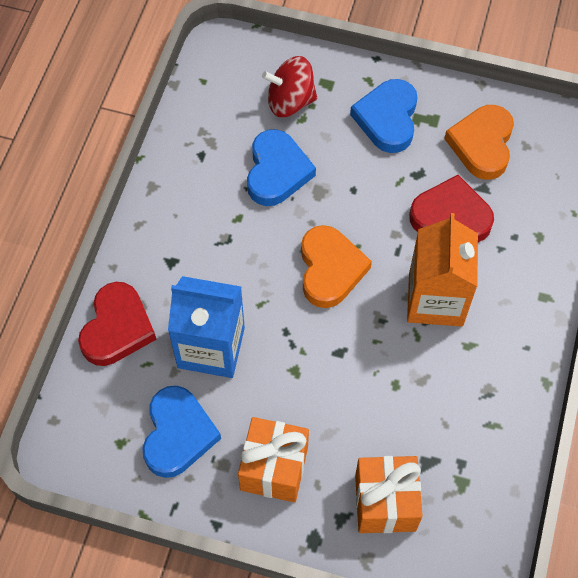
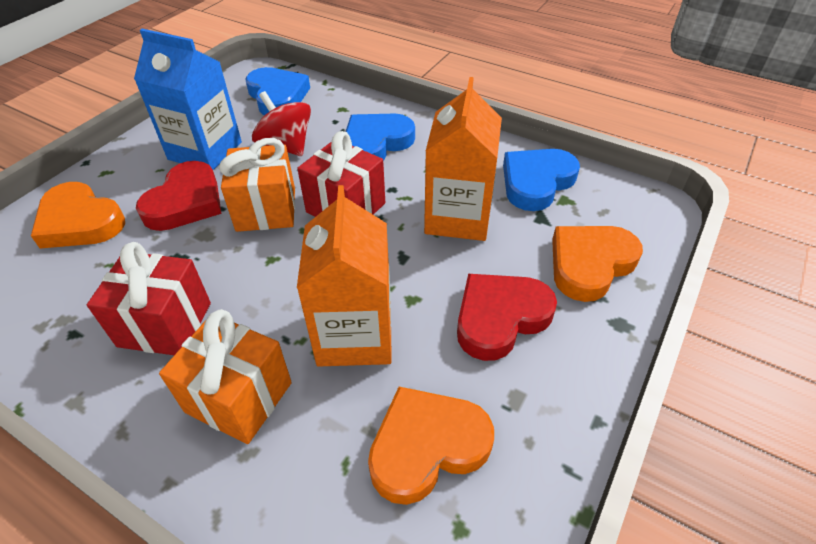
orange carton: 1 -> 2
orange heart: 2 -> 3
red gift: 0 -> 2

